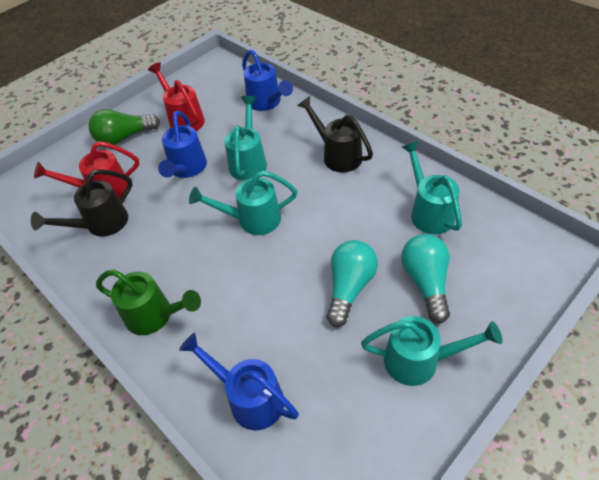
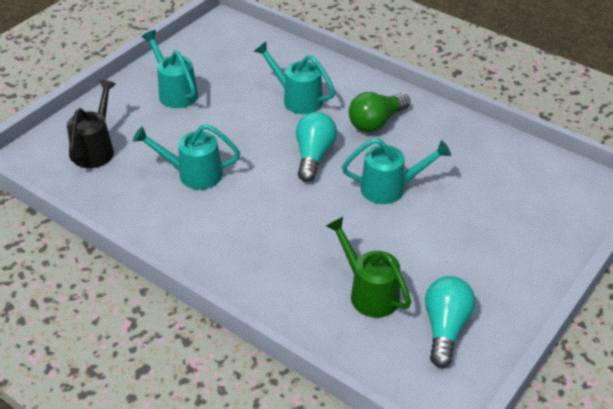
black watering can: 2 -> 1
blue watering can: 3 -> 0
red watering can: 2 -> 0

